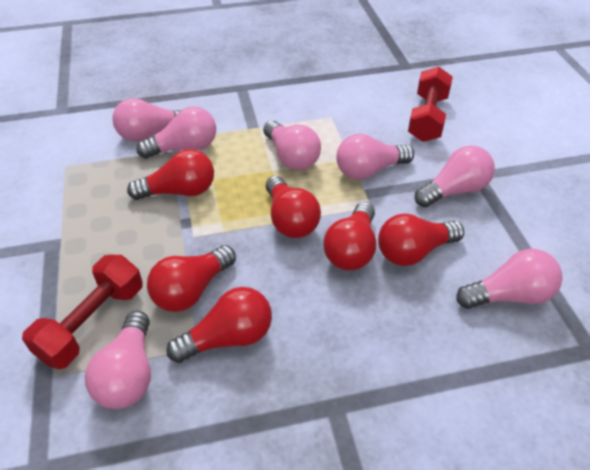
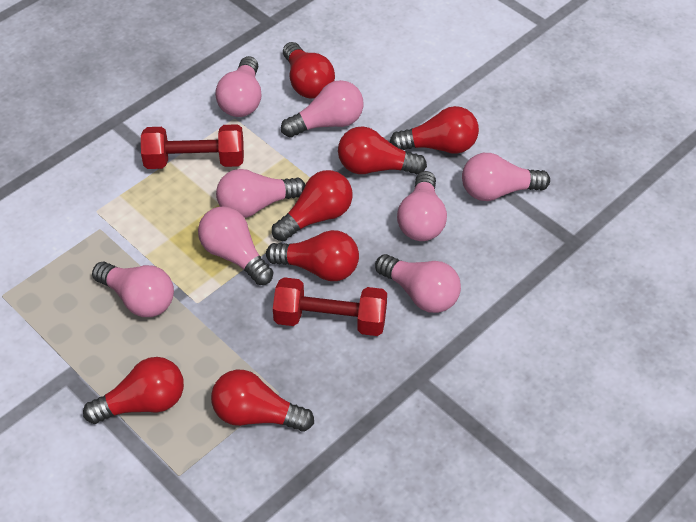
pink light bulb: 7 -> 8
red light bulb: 6 -> 7

